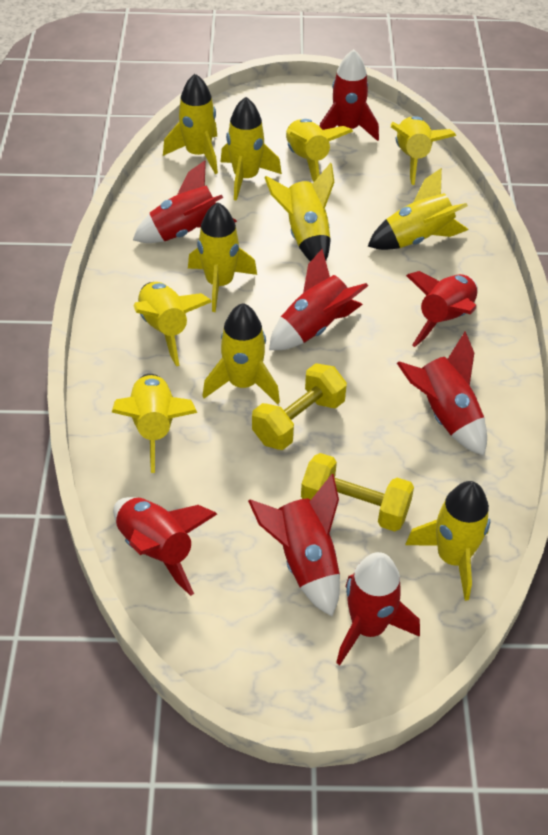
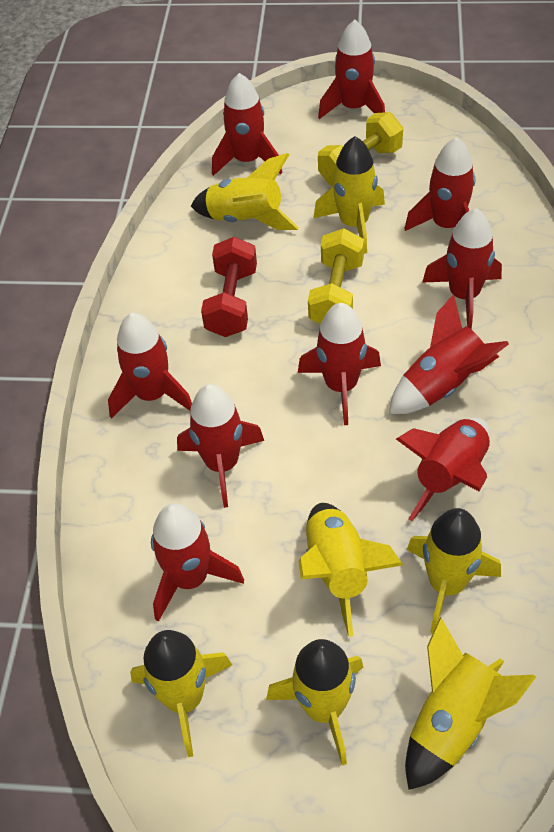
red dumbbell: 0 -> 1
red rocket: 8 -> 10
yellow rocket: 11 -> 7

